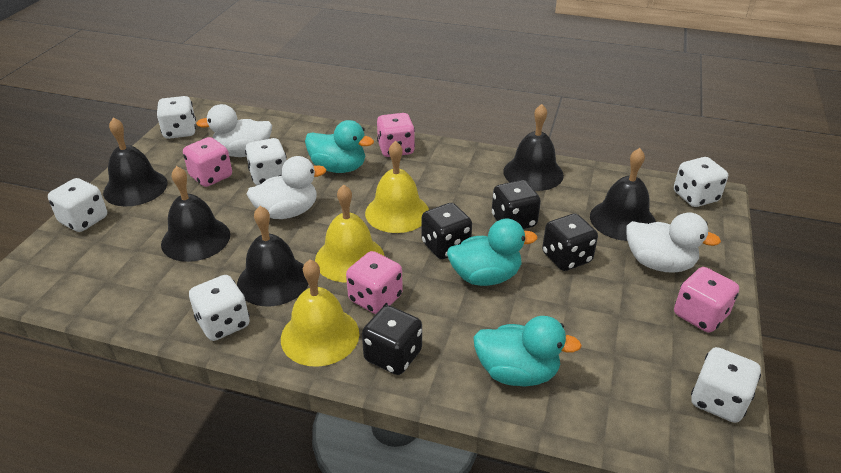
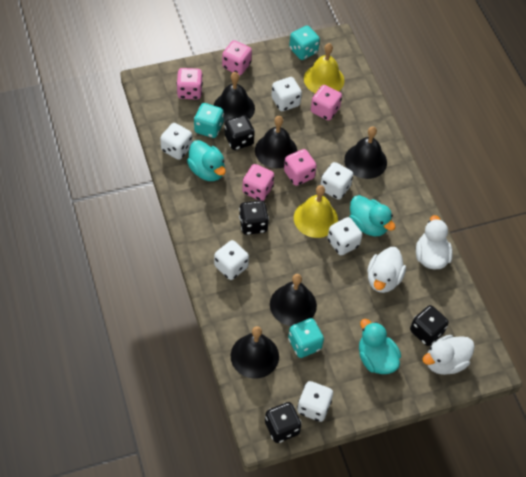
pink dice: 4 -> 5
turquoise dice: 0 -> 3
yellow bell: 3 -> 2

